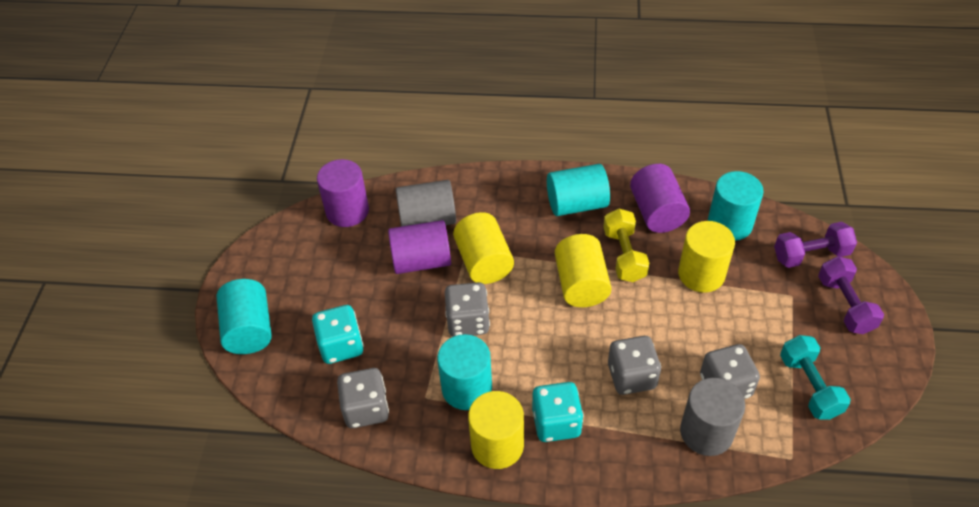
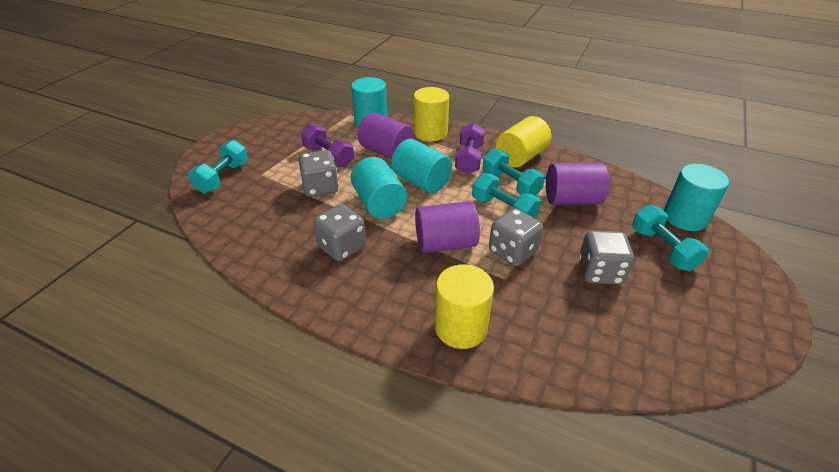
grey cylinder: 2 -> 0
turquoise dice: 2 -> 0
turquoise dumbbell: 1 -> 4
yellow cylinder: 4 -> 3
yellow dumbbell: 1 -> 0

